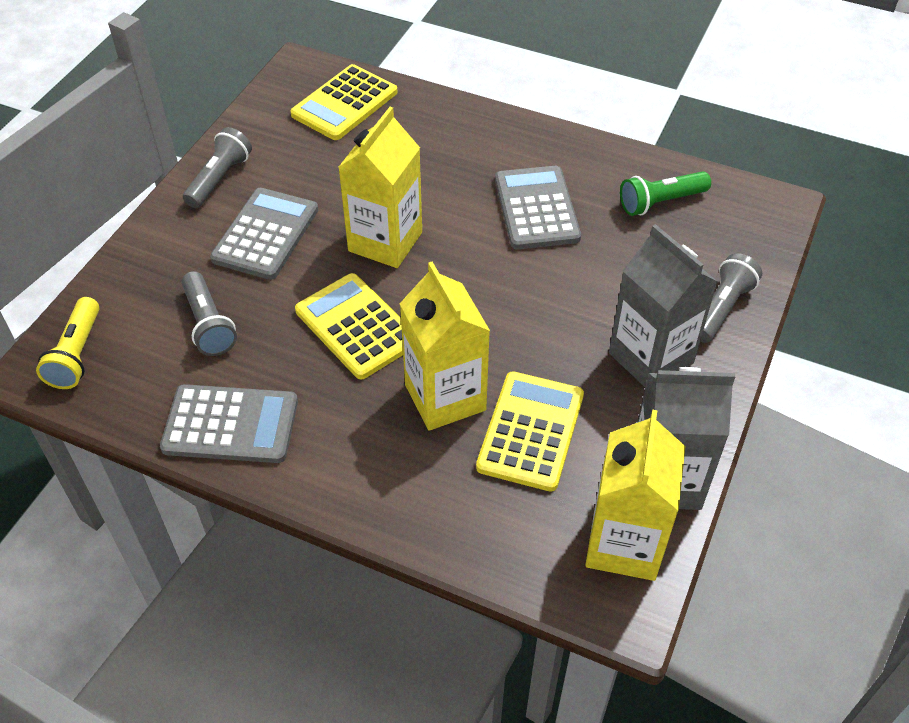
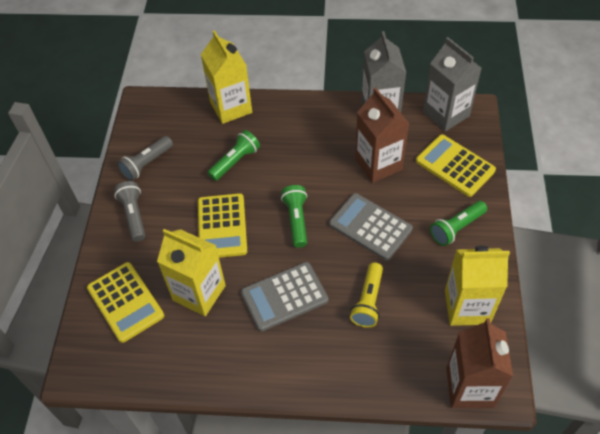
brown carton: 0 -> 2
green flashlight: 1 -> 3
grey calculator: 3 -> 2
grey flashlight: 3 -> 2

